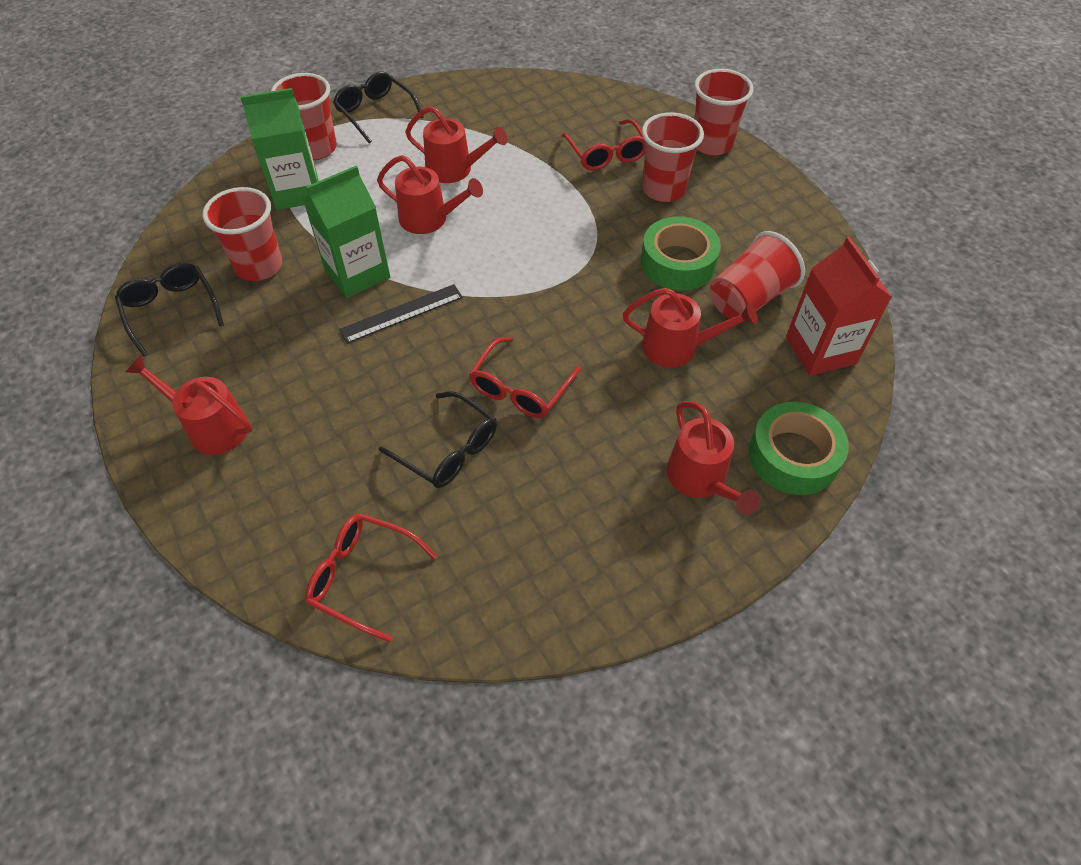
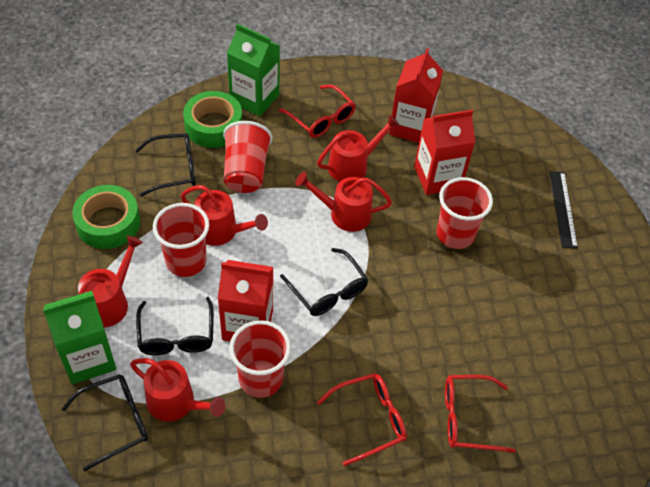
black glasses: 3 -> 4
red carton: 1 -> 3
red cup: 5 -> 4

